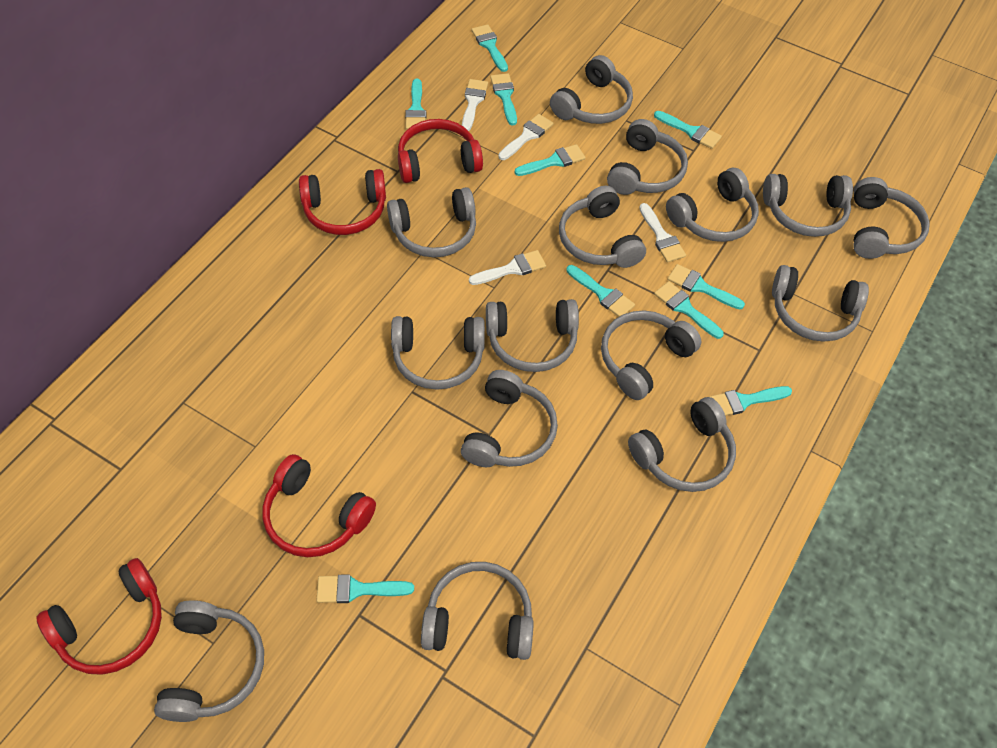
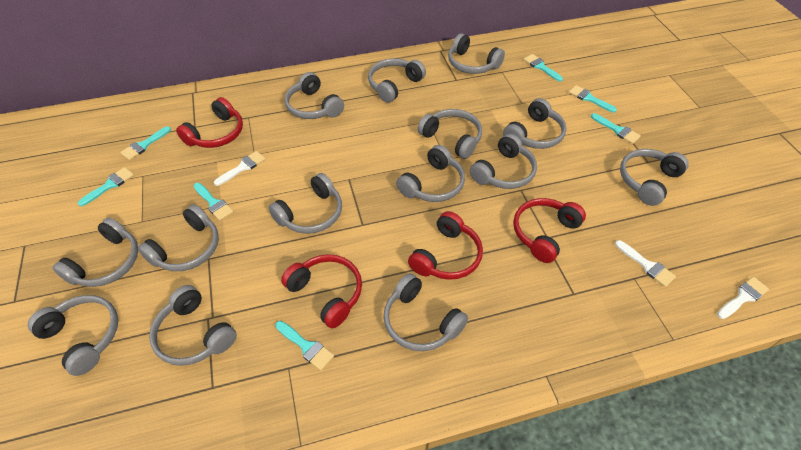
grey headphones: 15 -> 14
turquoise brush: 10 -> 7
white brush: 4 -> 3

